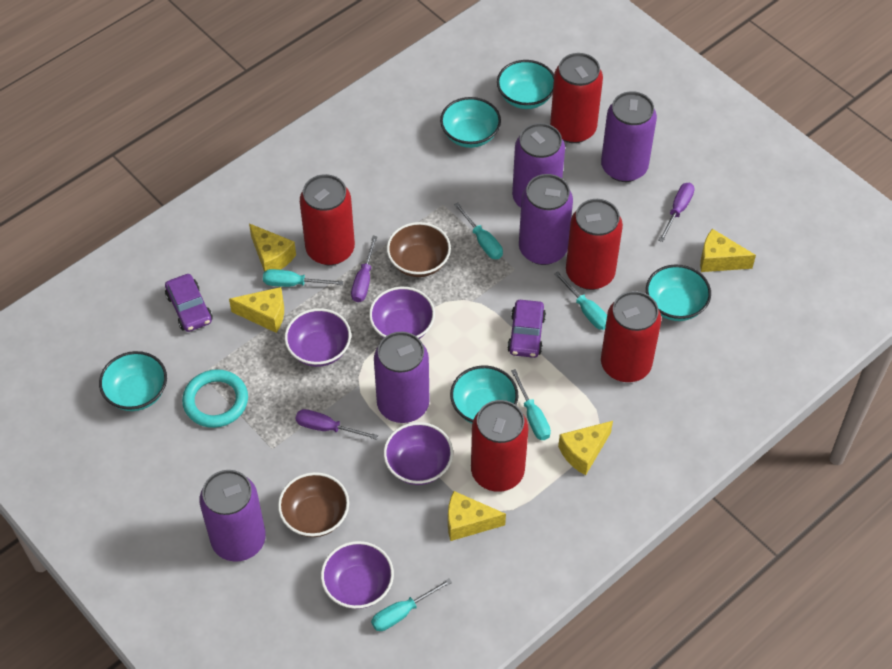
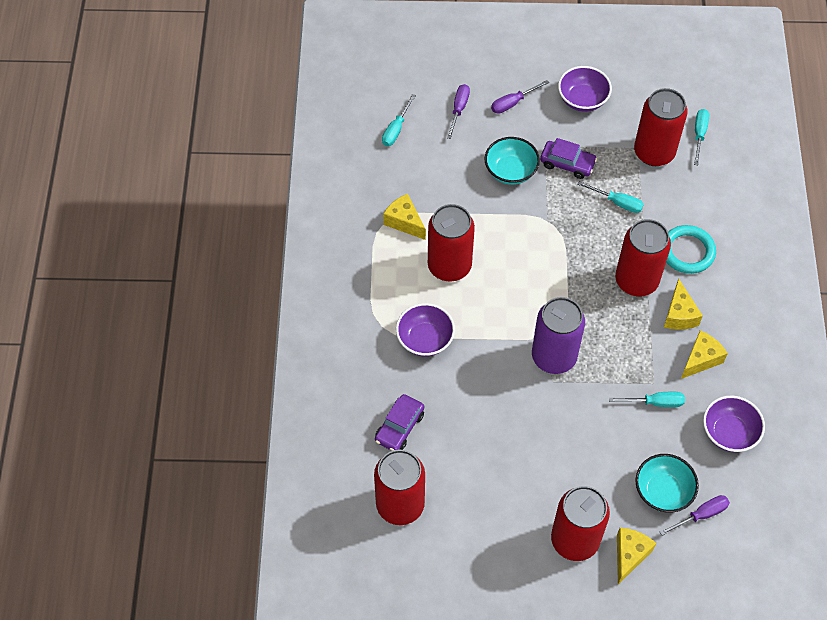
brown bowl: 2 -> 0
purple bowl: 4 -> 3
purple can: 5 -> 1
turquoise bowl: 5 -> 2
turquoise screwdriver: 5 -> 4
yellow cheese: 5 -> 4

